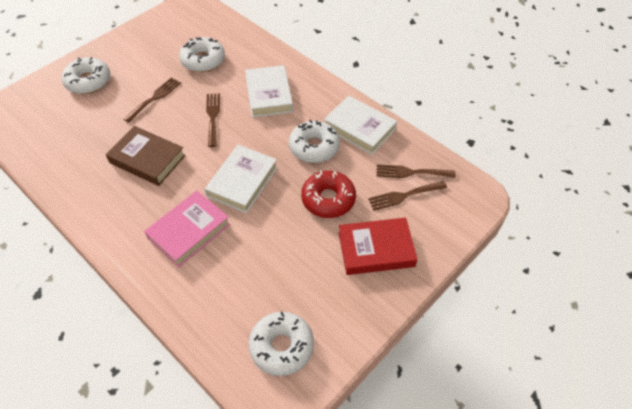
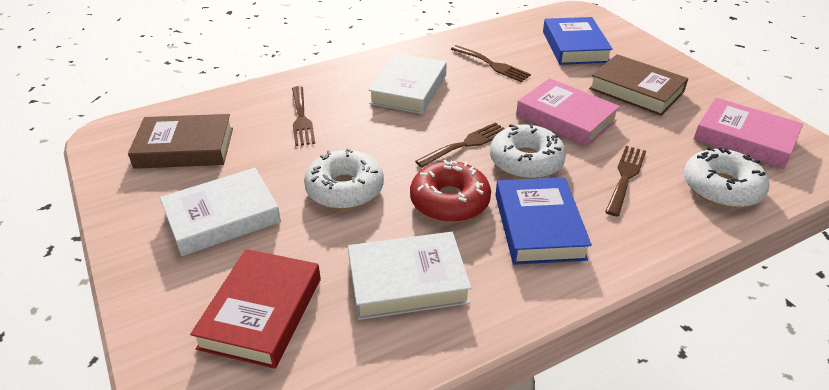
blue book: 0 -> 2
brown book: 1 -> 2
pink book: 1 -> 2
white donut: 4 -> 3

